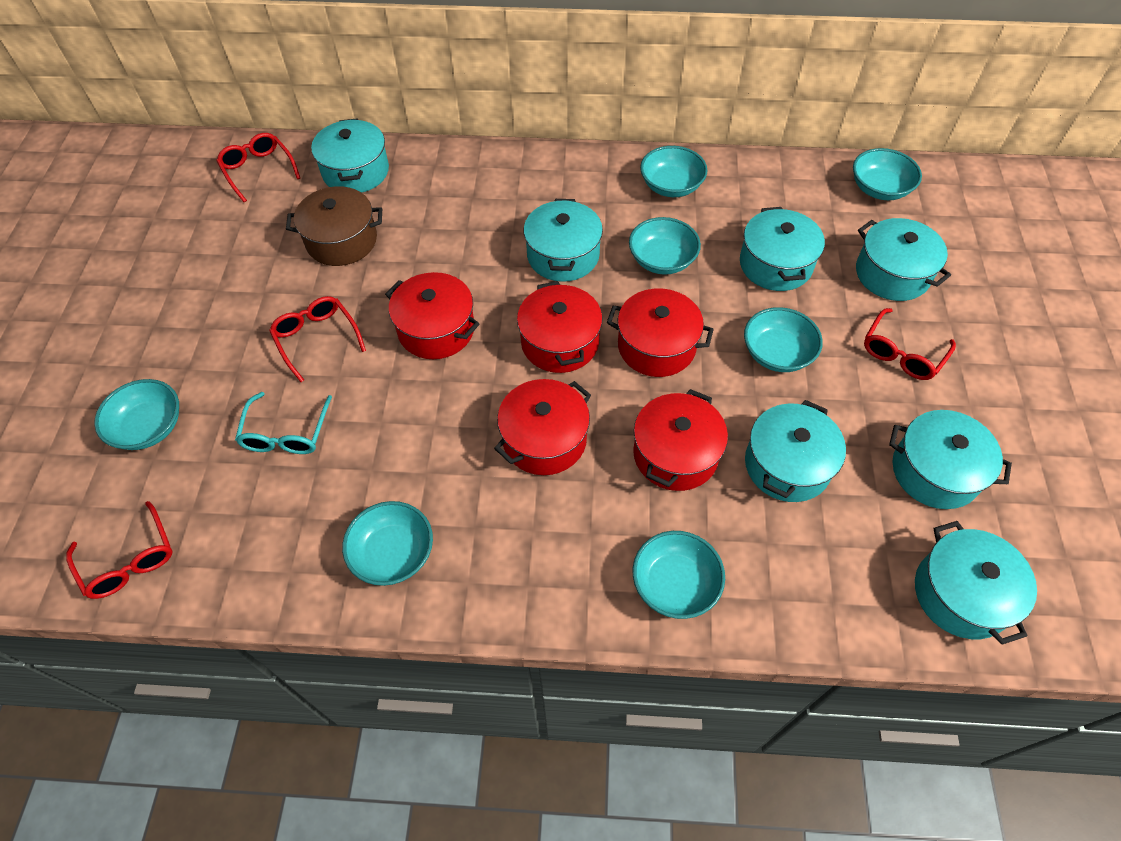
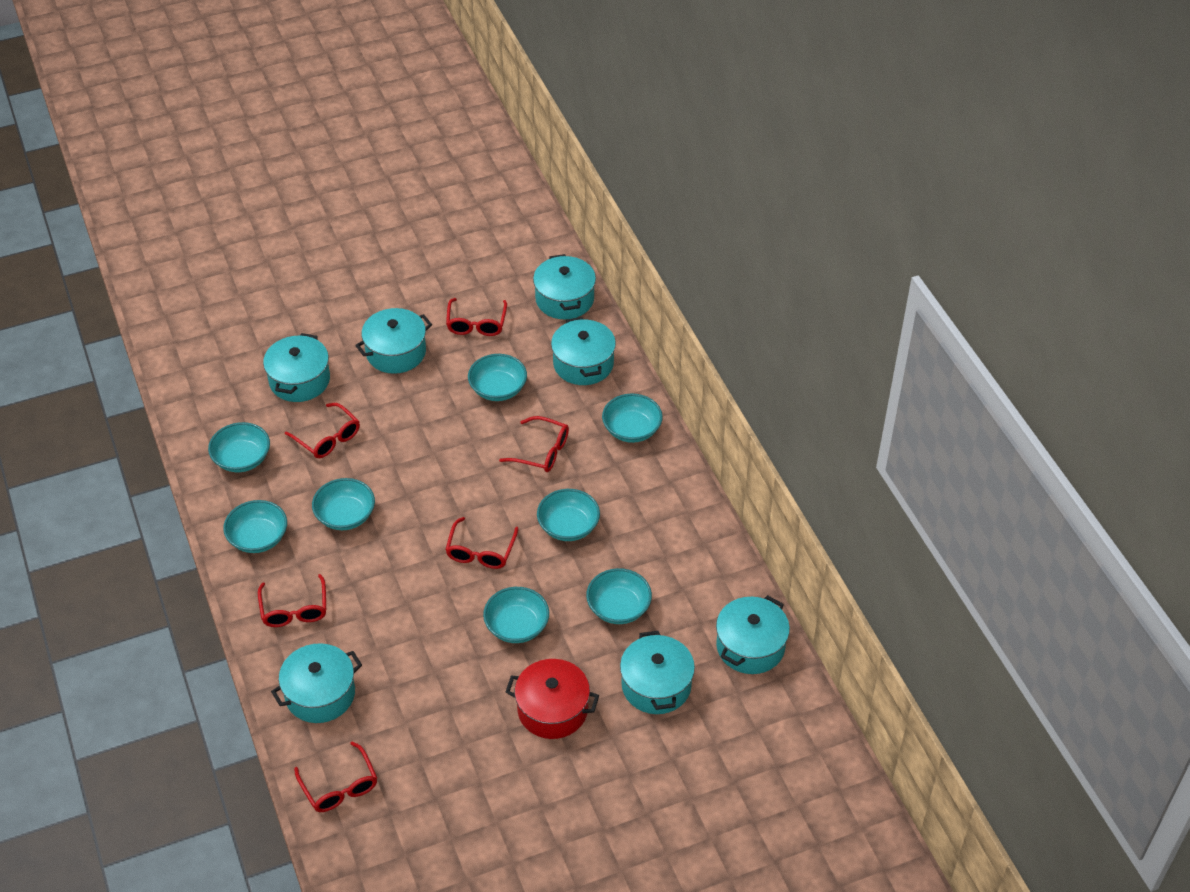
brown pot: 1 -> 0
red glasses: 4 -> 6
red pot: 5 -> 1
turquoise bowl: 7 -> 8
turquoise glasses: 1 -> 0

